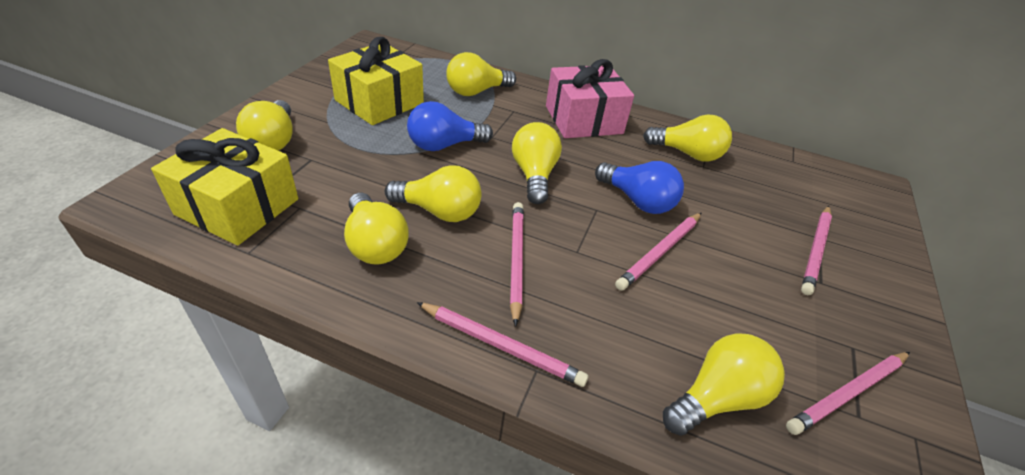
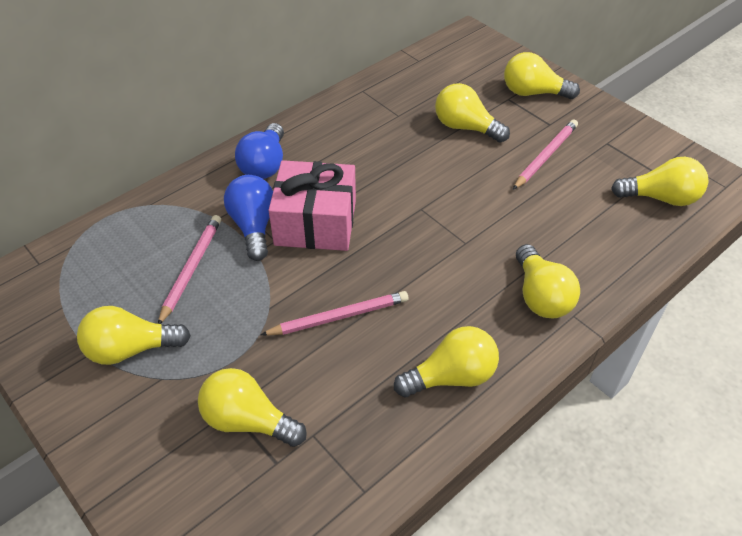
pink pencil: 5 -> 3
yellow gift: 2 -> 0

